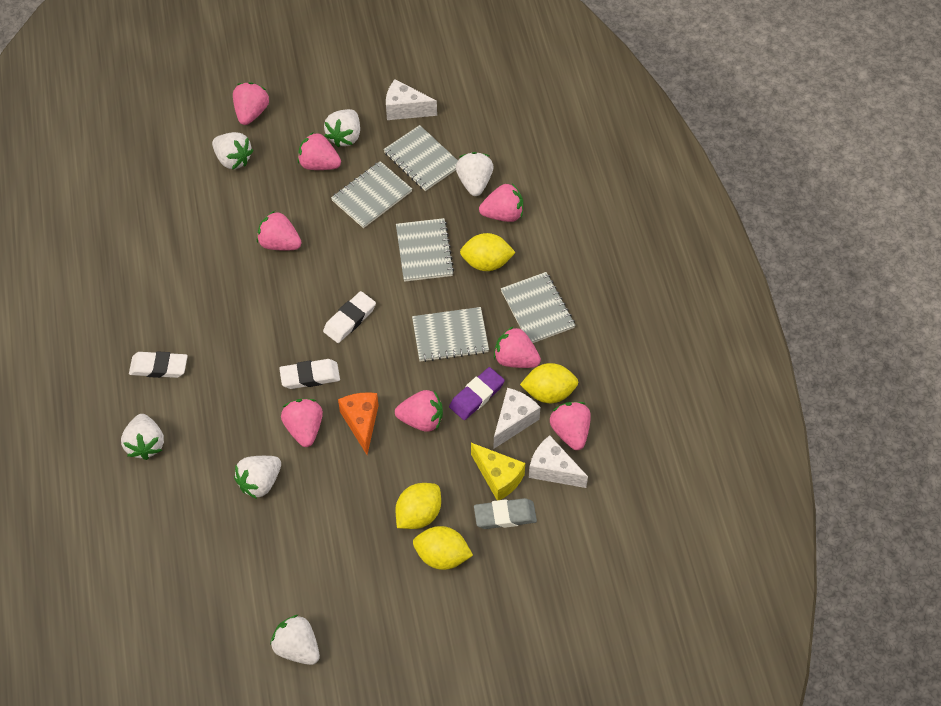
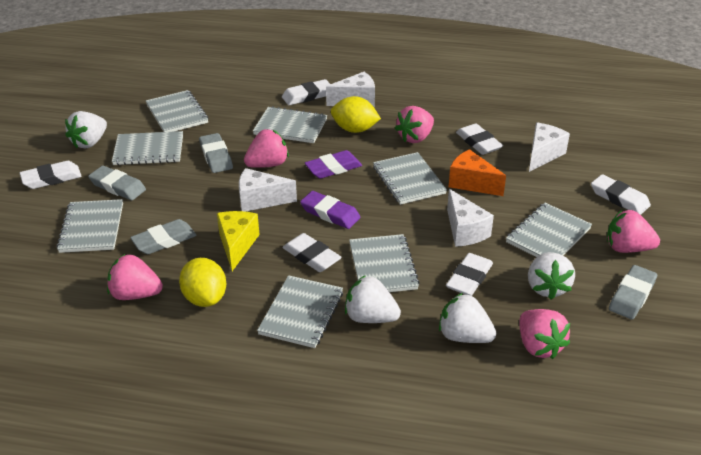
grey eraser: 1 -> 4
grey notebook: 5 -> 8
pink strawberry: 8 -> 5
purple eraser: 1 -> 2
white cheese: 3 -> 4
white eraser: 3 -> 6
white strawberry: 6 -> 4
yellow lemon: 4 -> 2

